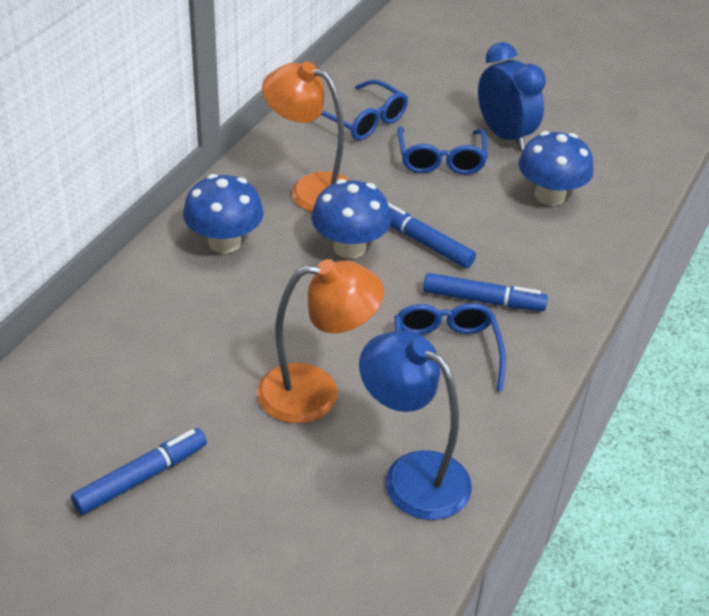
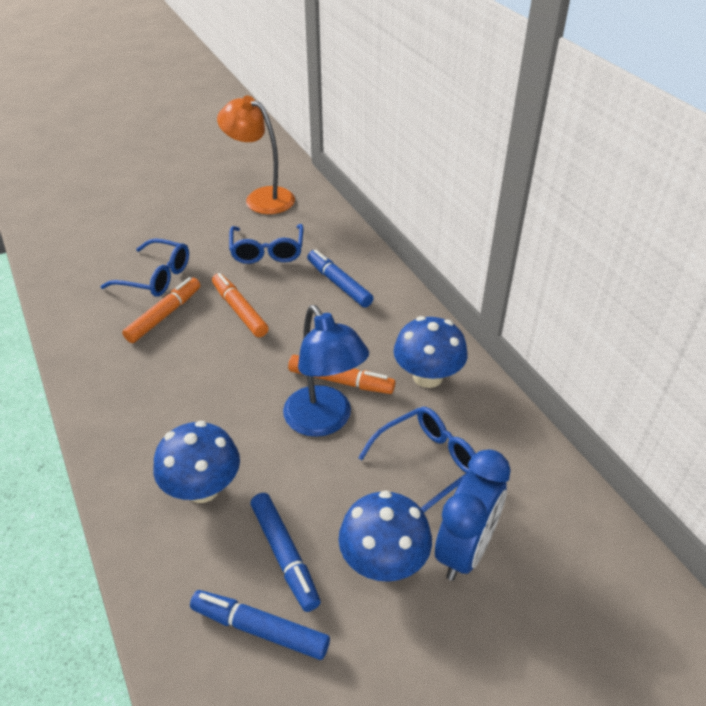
orange lamp: 2 -> 1
orange marker: 0 -> 3

